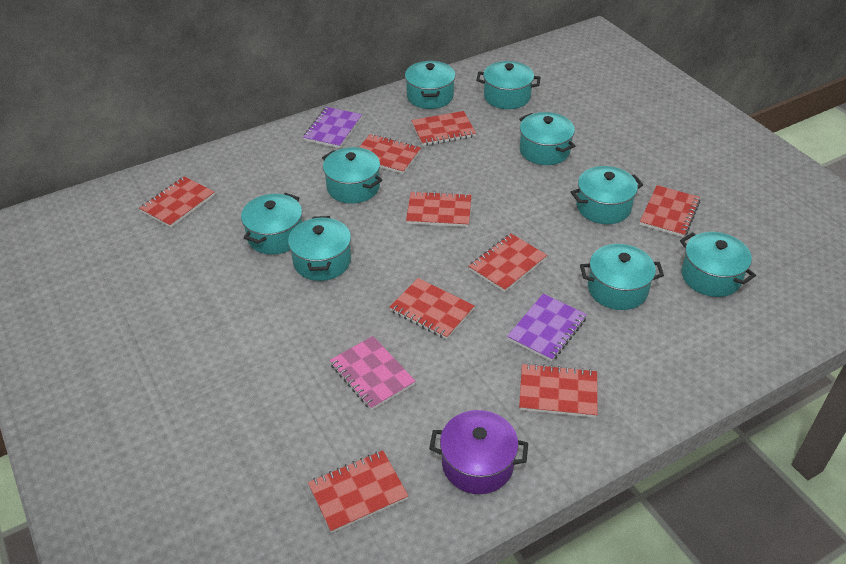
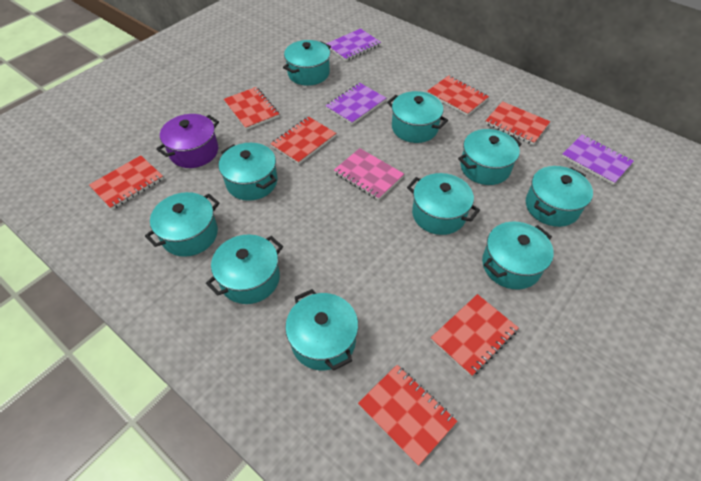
purple notebook: 2 -> 3
red notebook: 9 -> 7
turquoise pot: 9 -> 10

